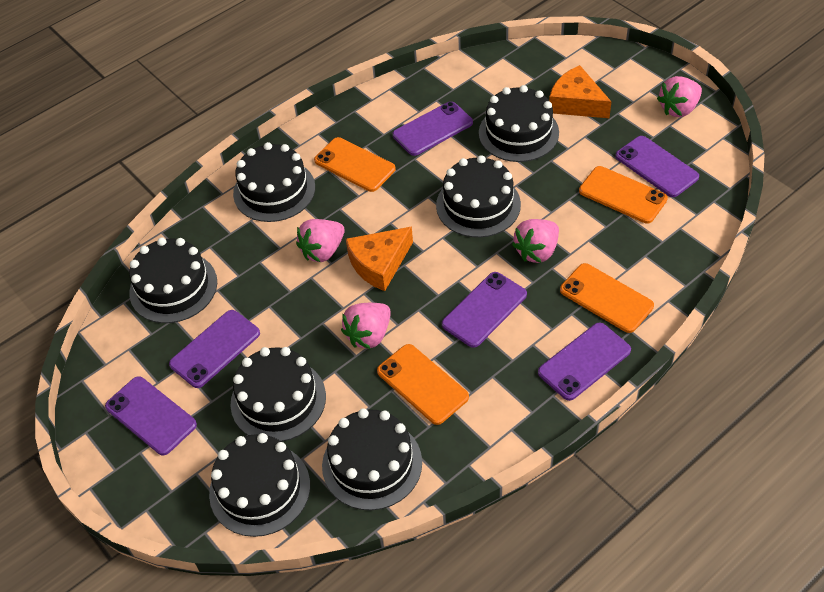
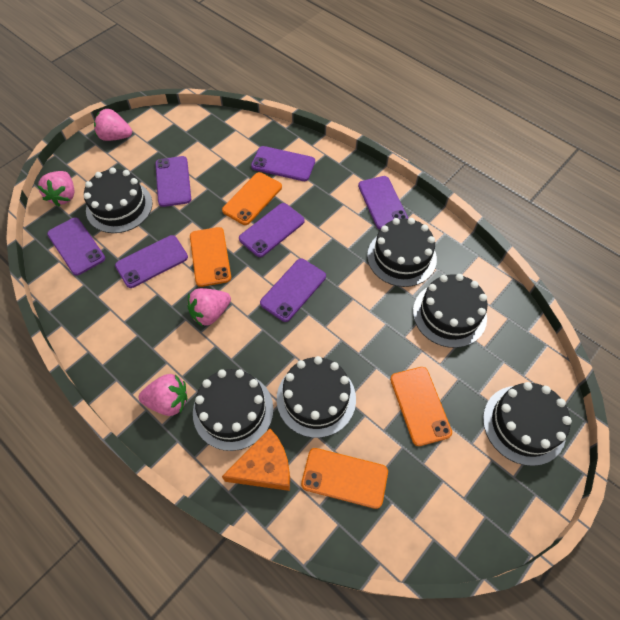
black cake: 7 -> 6
orange cheese: 2 -> 1
purple phone: 6 -> 7

